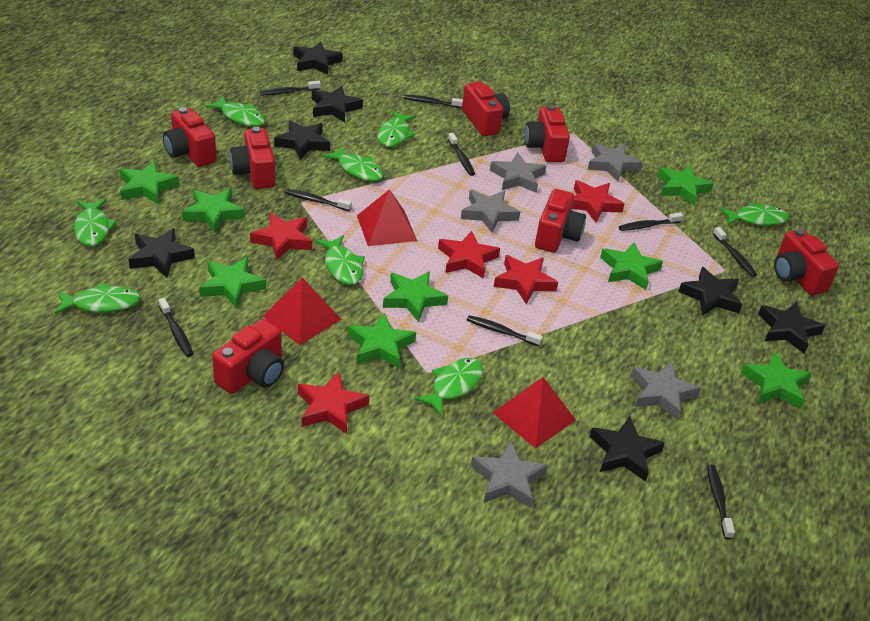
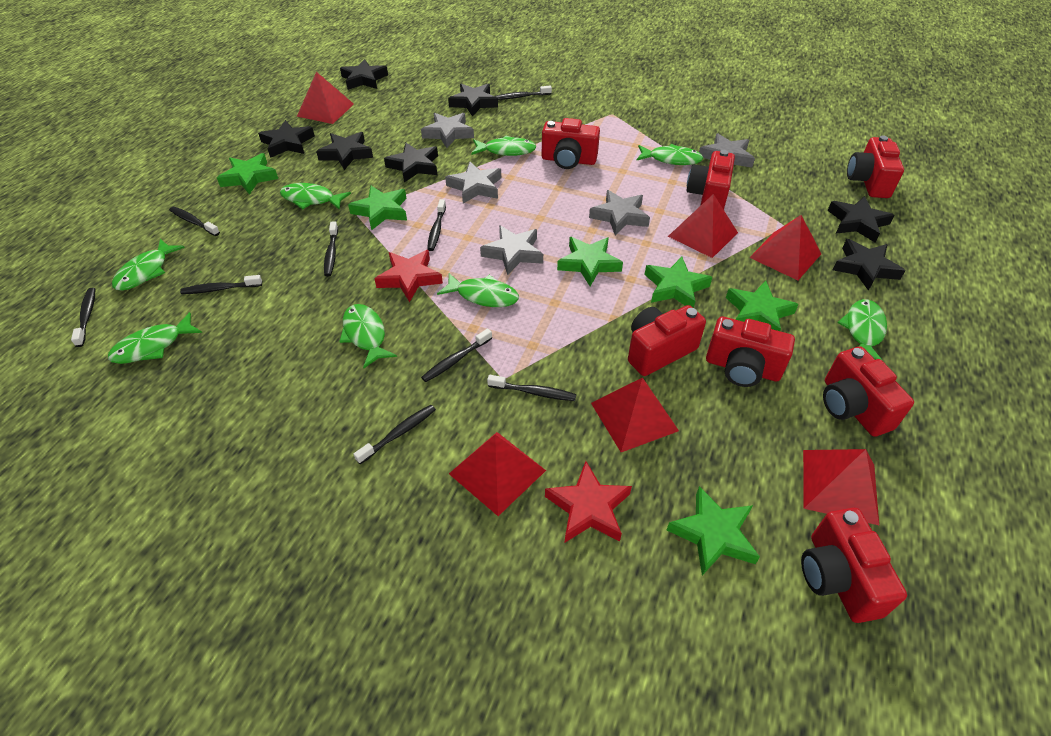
green star: 8 -> 6
red pyramid: 3 -> 6
red star: 5 -> 2

